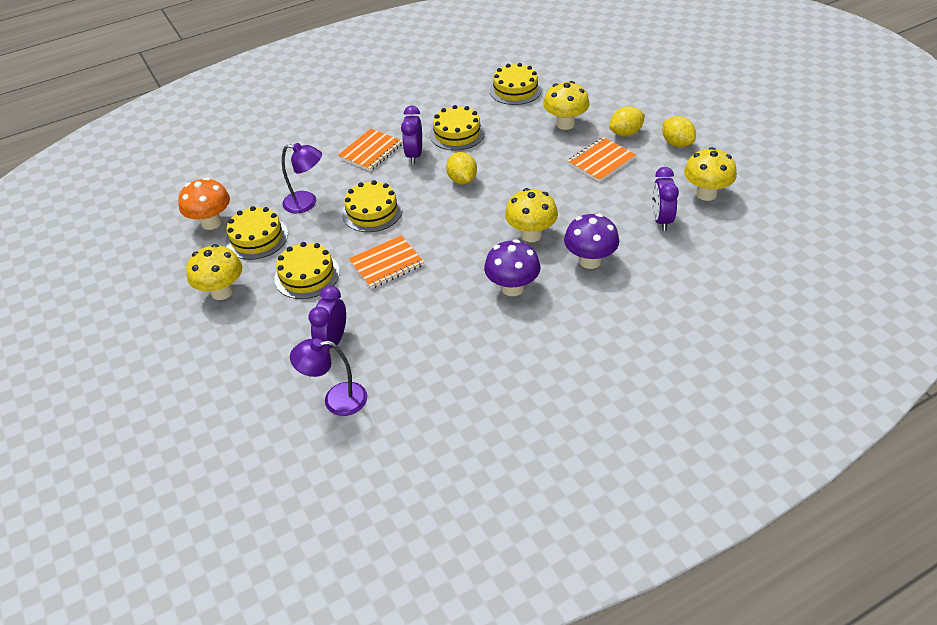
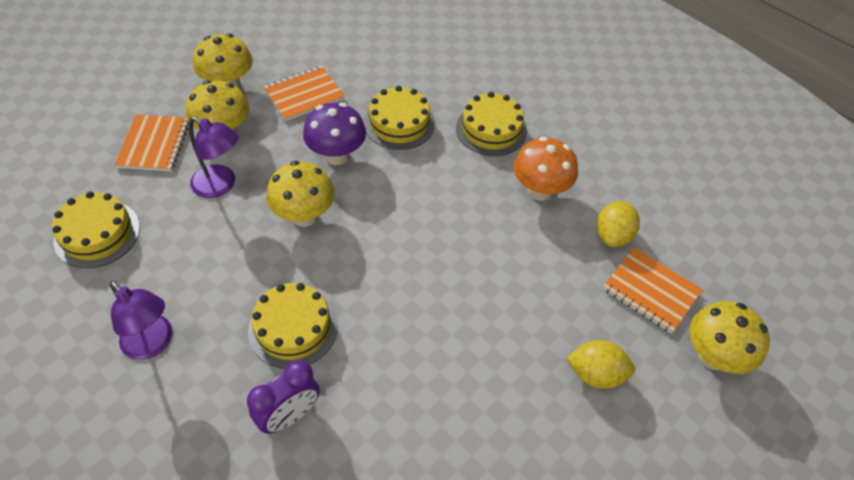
purple clock: 3 -> 1
purple mushroom: 2 -> 1
yellow cake: 5 -> 4
yellow lemon: 3 -> 2

